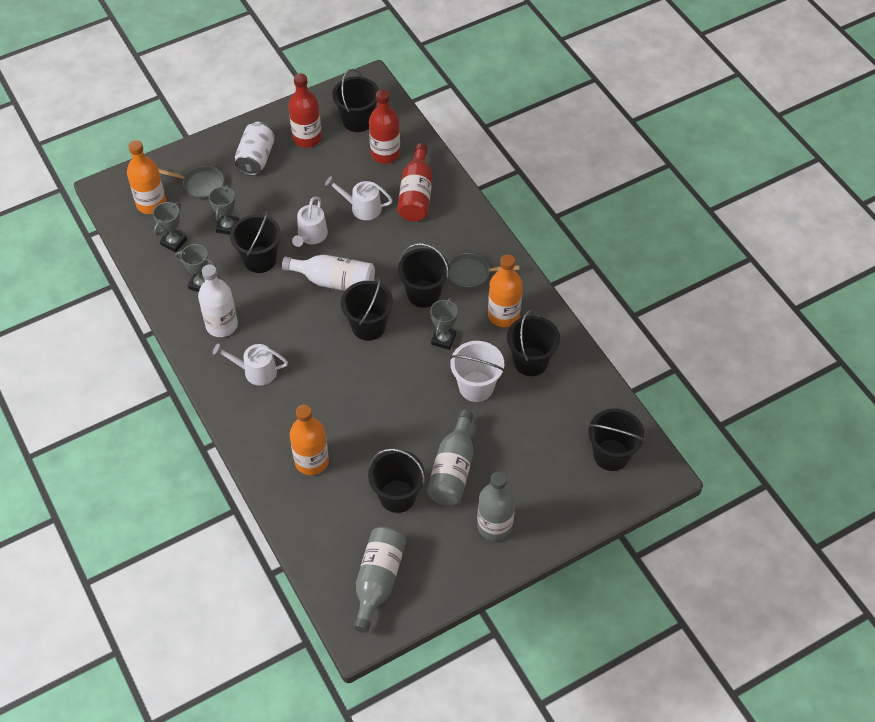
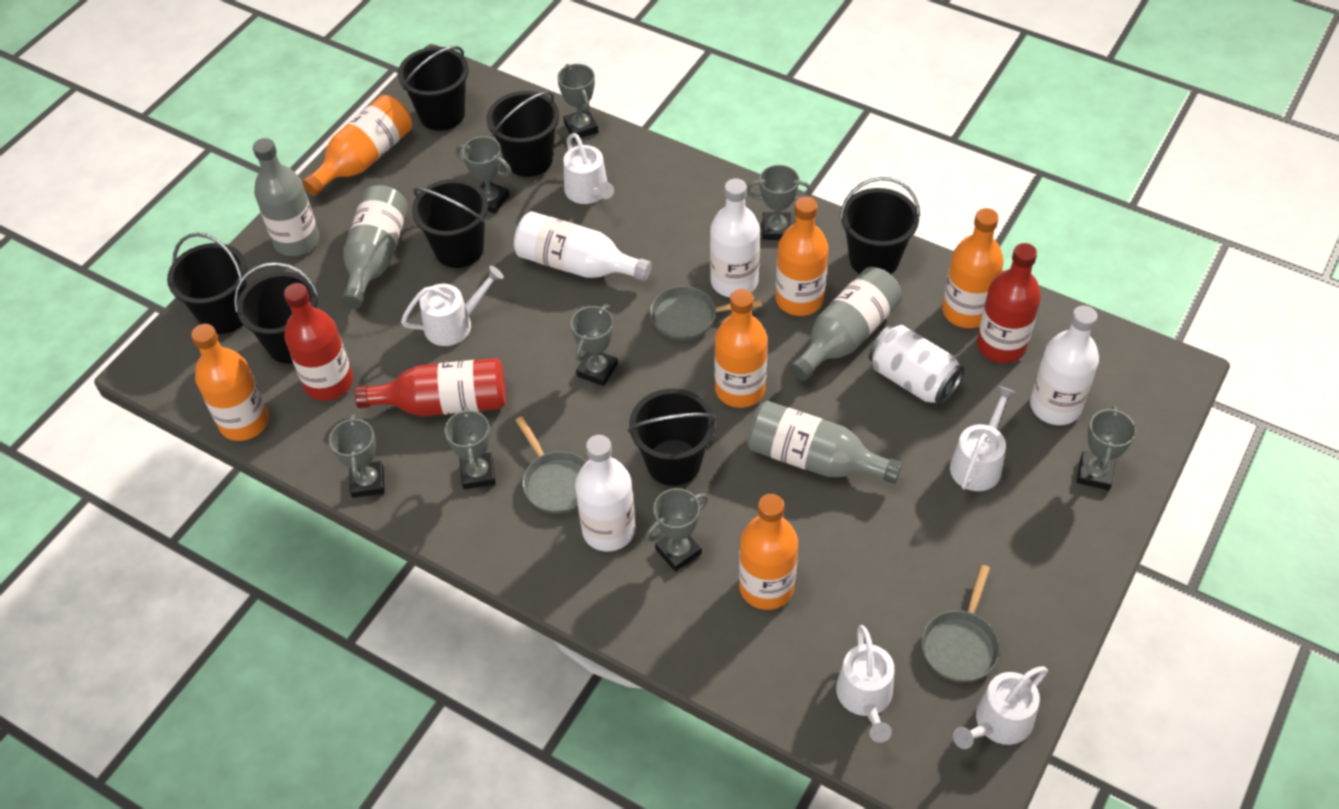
grey bottle: 3 -> 4
grey pan: 2 -> 3
grey trophy: 4 -> 8
orange bottle: 3 -> 6
white bottle: 2 -> 4
white bucket: 1 -> 0
white watering can: 3 -> 5

